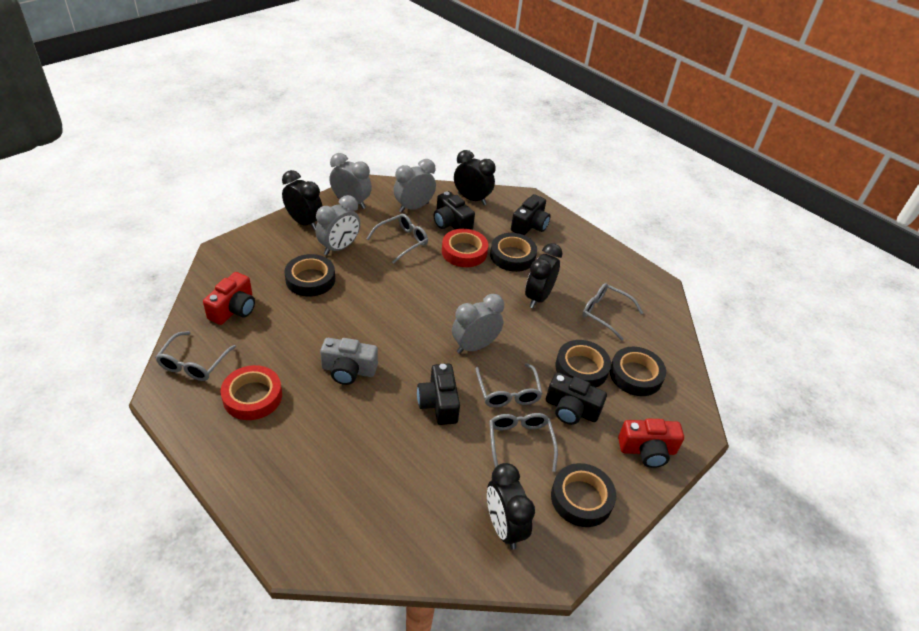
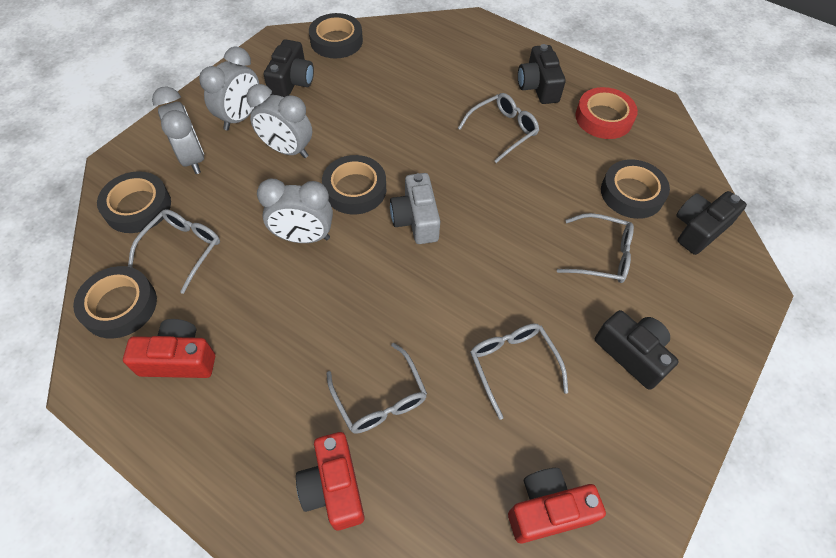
black clock: 4 -> 0
red camera: 2 -> 3
red tape: 2 -> 1

